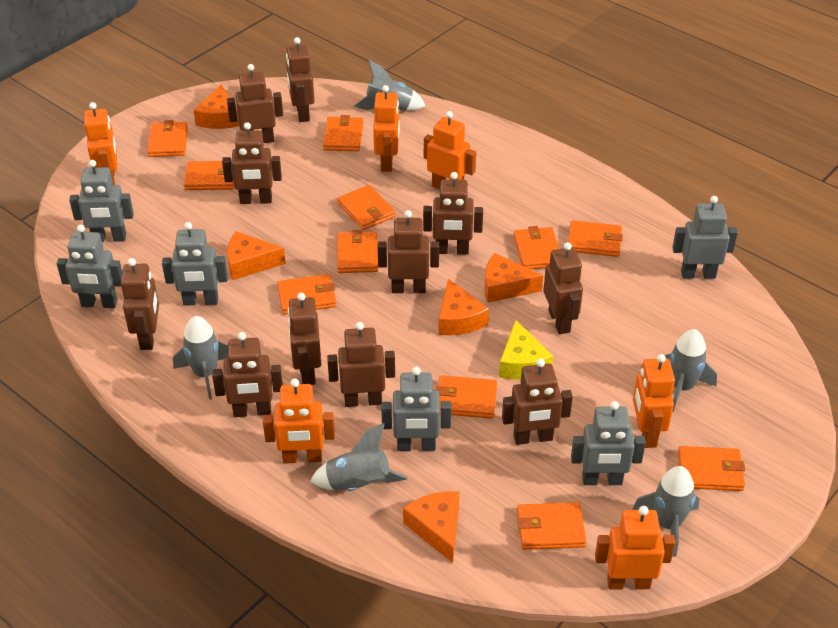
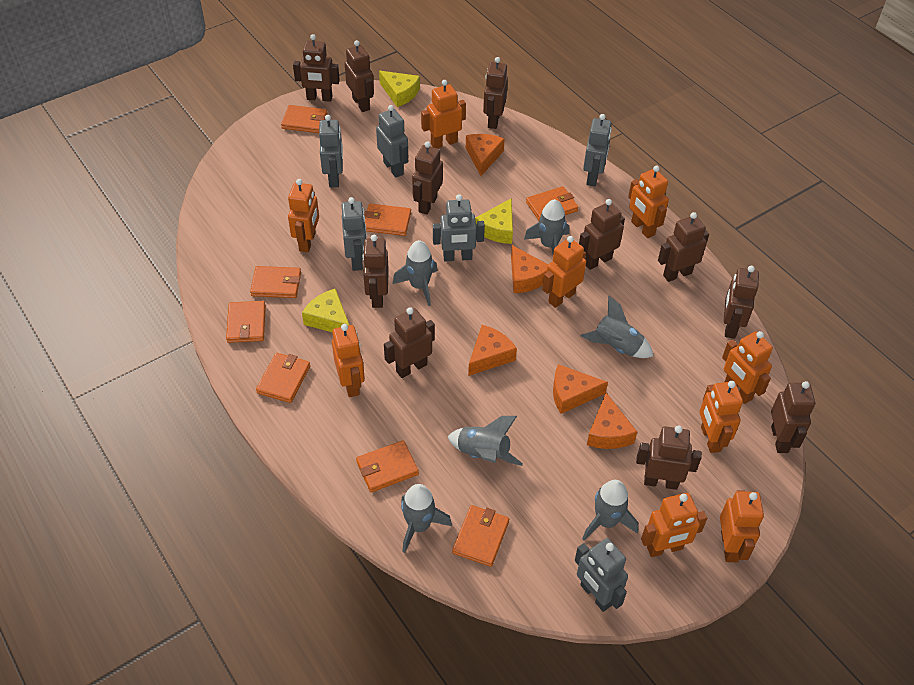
grey rocket: 5 -> 6
orange robot: 6 -> 9
orange wallet: 11 -> 8
yellow cheese: 1 -> 3

